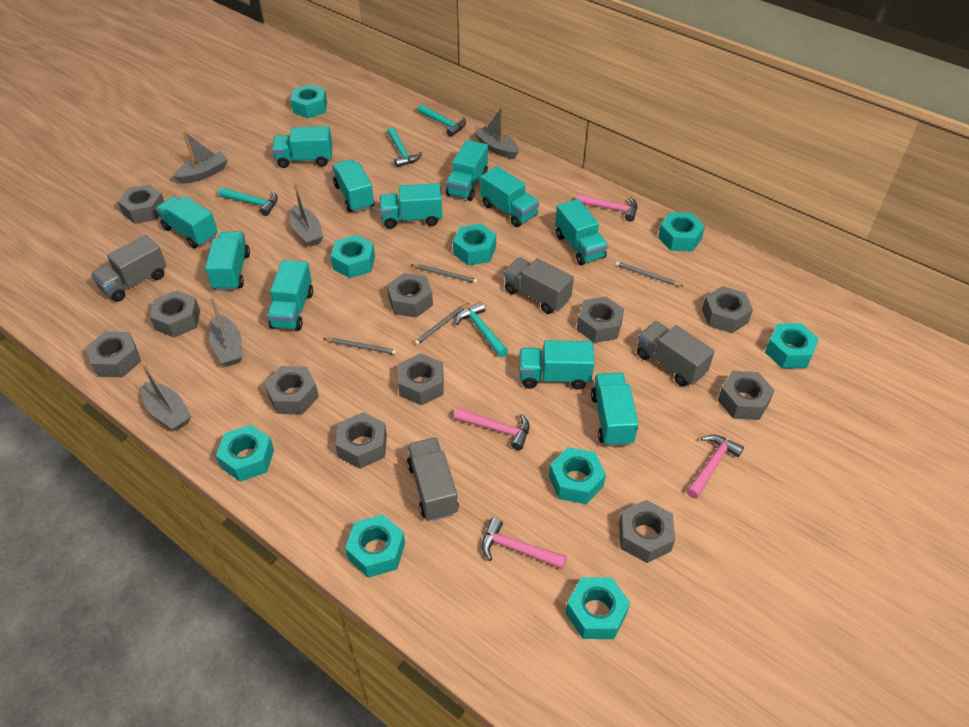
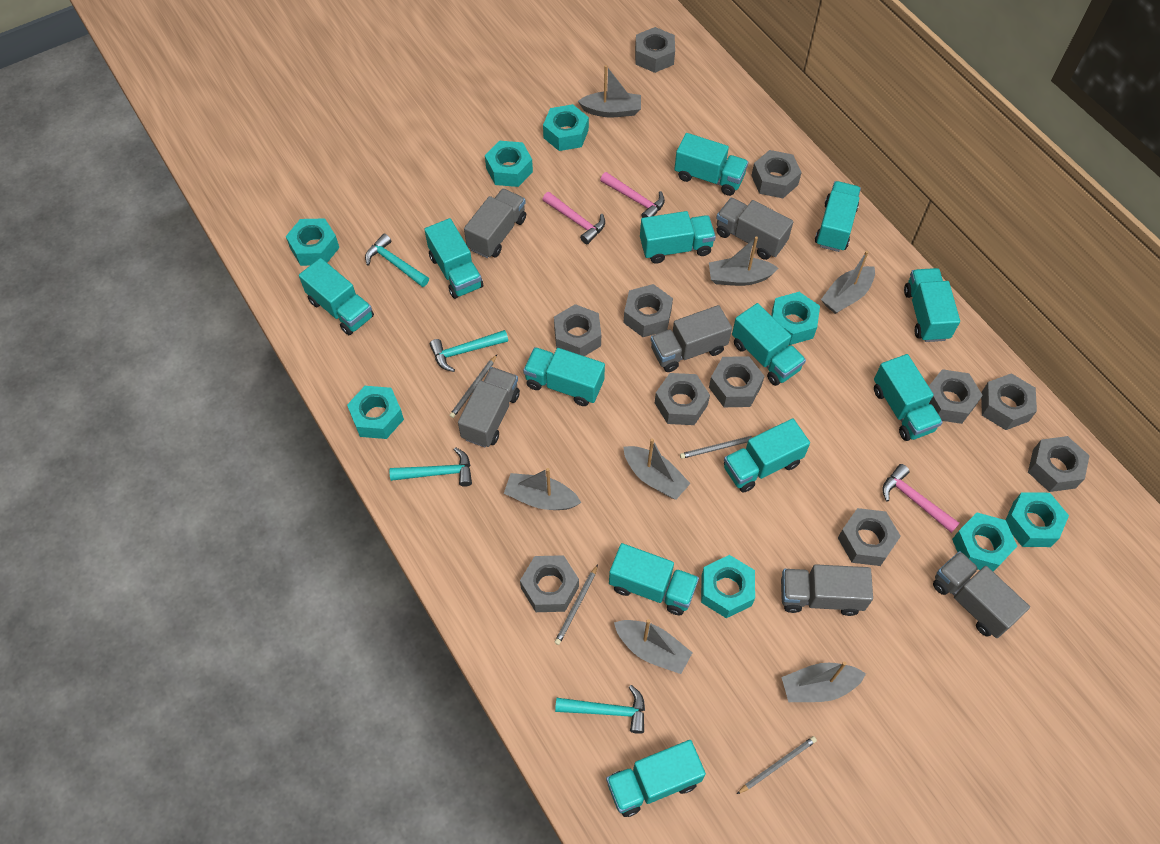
grey boat: 5 -> 7
grey truck: 4 -> 6
pink hammer: 4 -> 3
turquoise nut: 9 -> 8
turquoise truck: 11 -> 12

